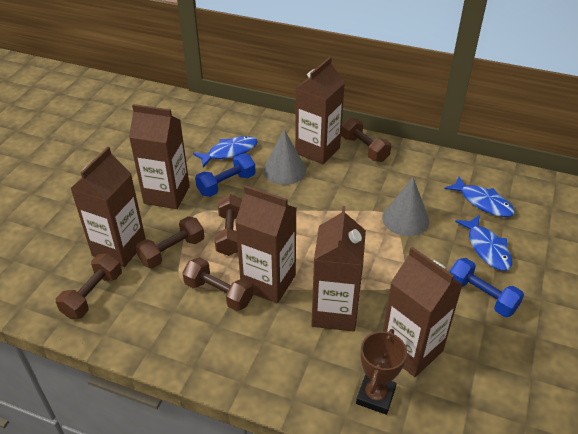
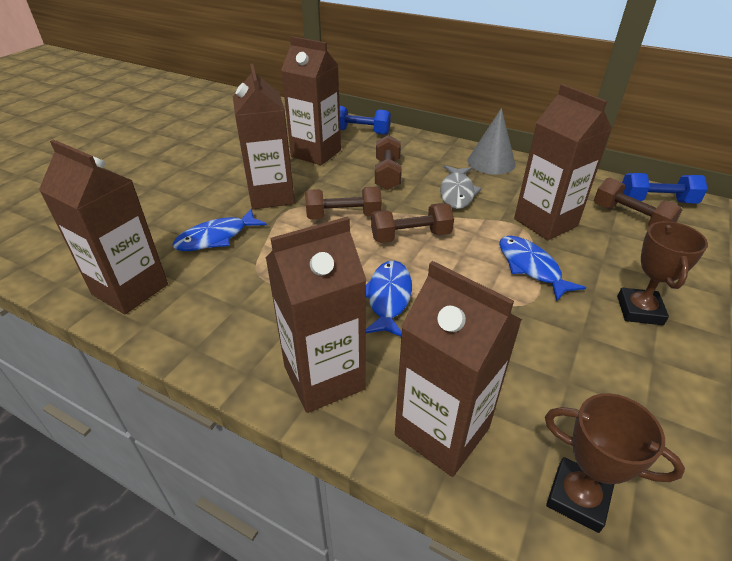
brown dumbbell: 5 -> 4
brown trophy: 1 -> 2
grey cone: 2 -> 1
grey fish: 0 -> 1

